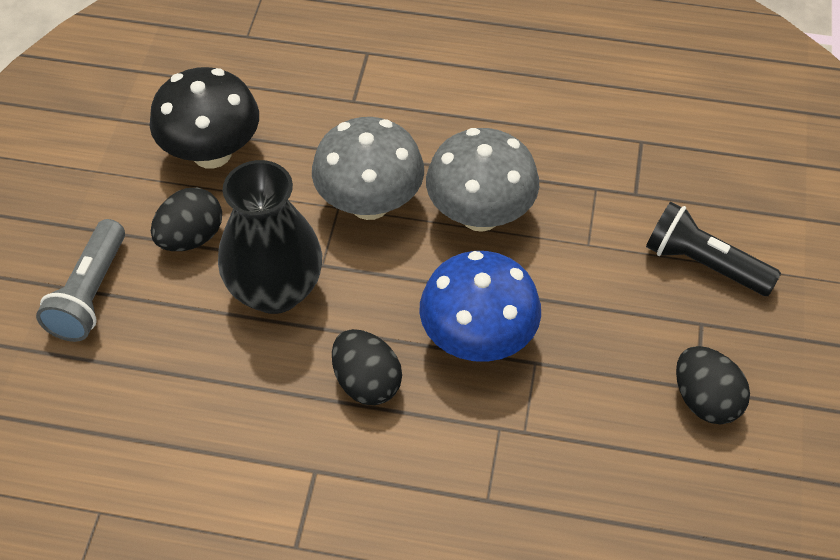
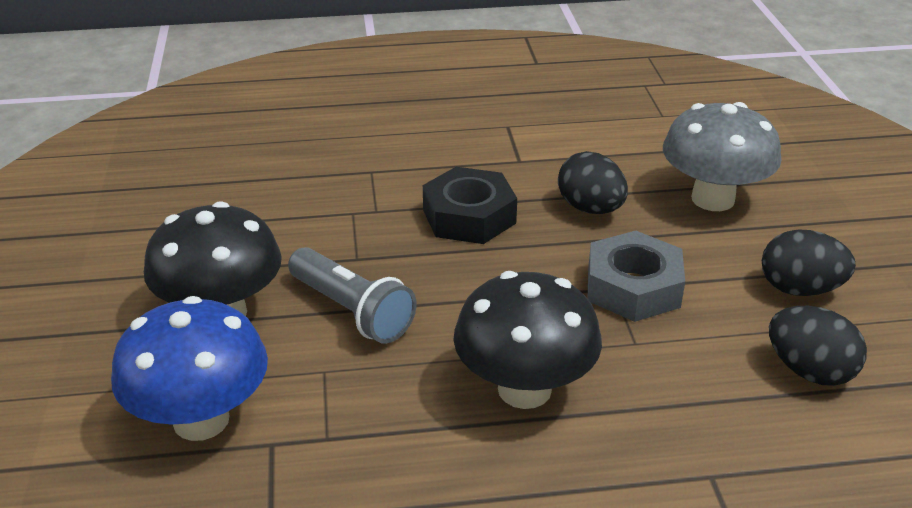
black flashlight: 1 -> 0
black mushroom: 1 -> 2
black nut: 0 -> 1
black vase: 1 -> 0
grey mushroom: 2 -> 1
grey nut: 0 -> 1

